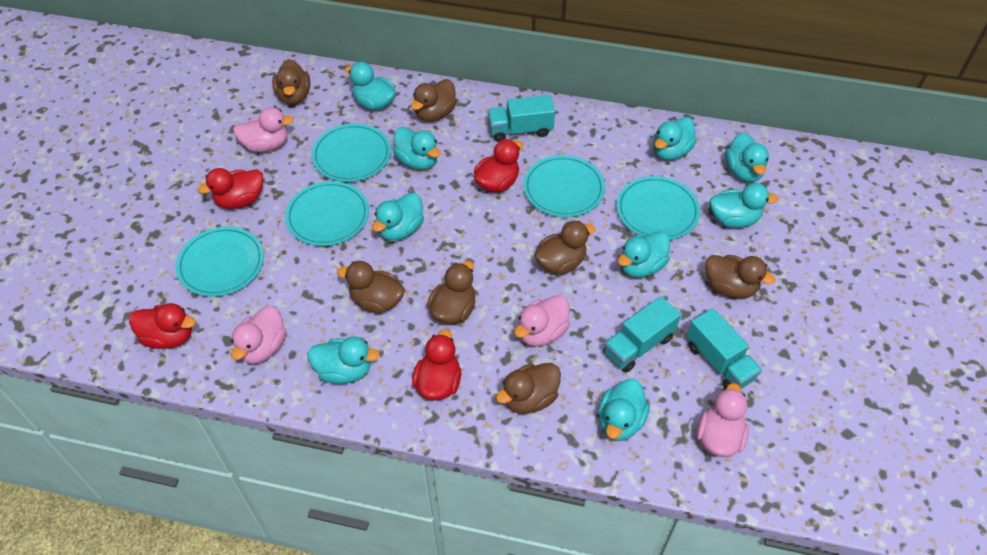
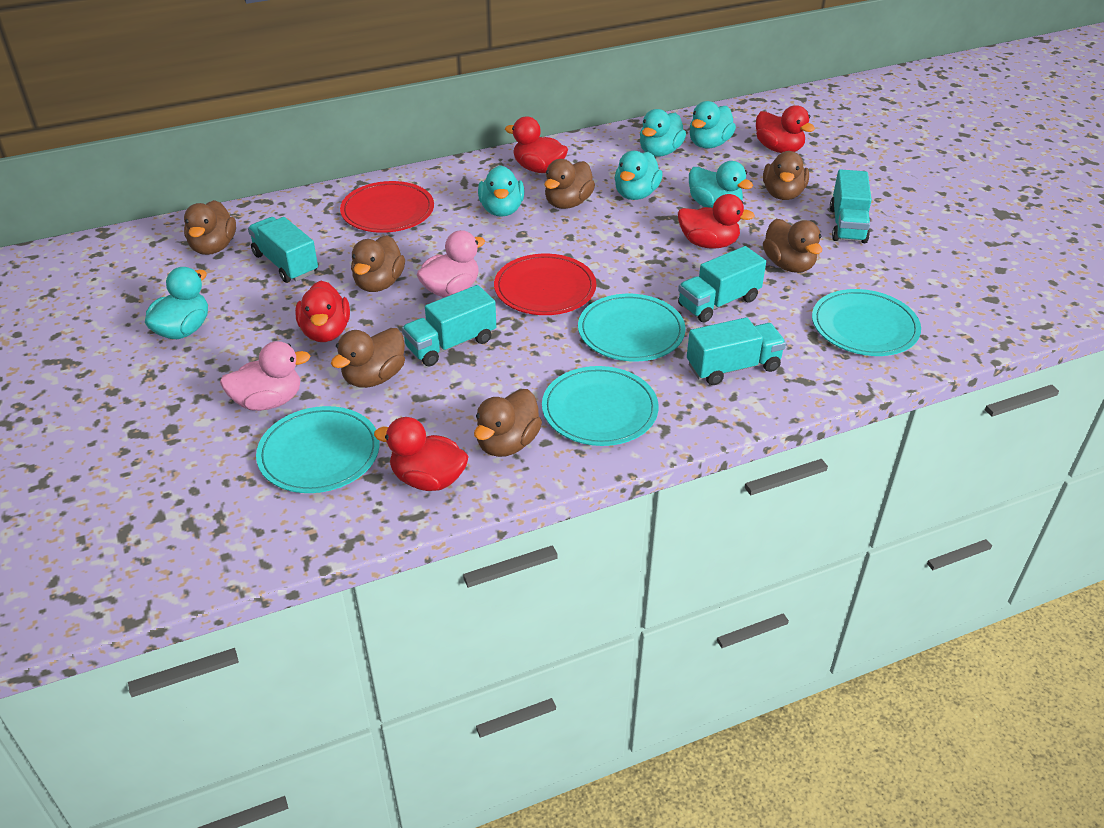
pink duck: 4 -> 2
red duck: 4 -> 5
red plate: 0 -> 2
turquoise duck: 9 -> 6
turquoise plate: 5 -> 4
turquoise truck: 3 -> 5

